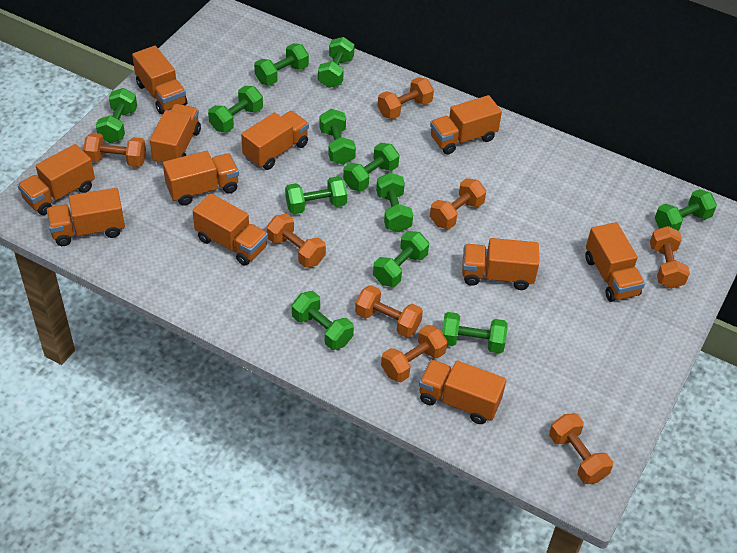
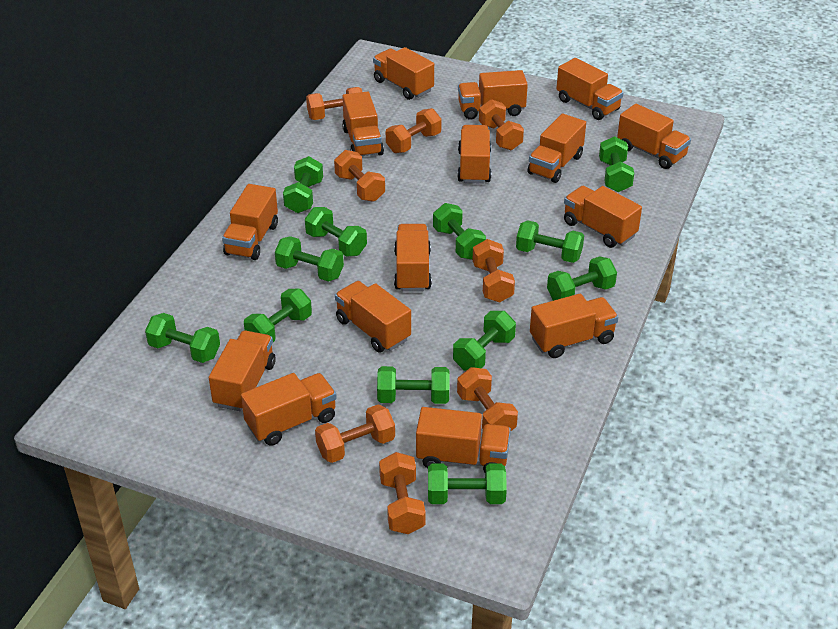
orange truck: 11 -> 15

